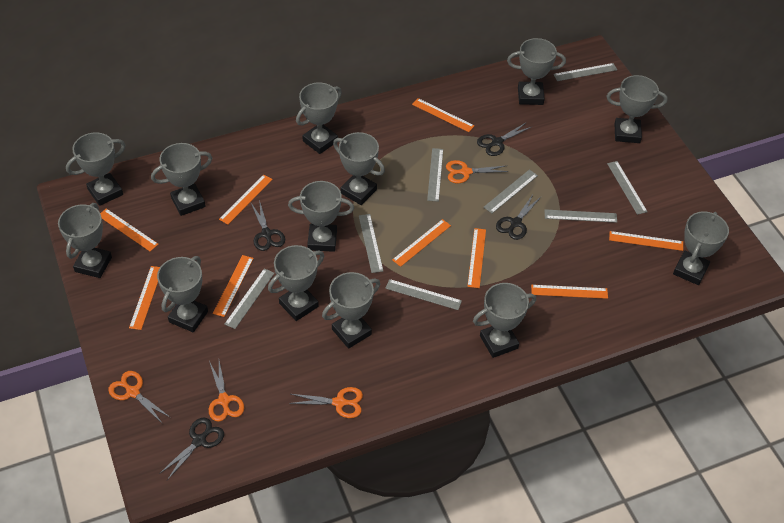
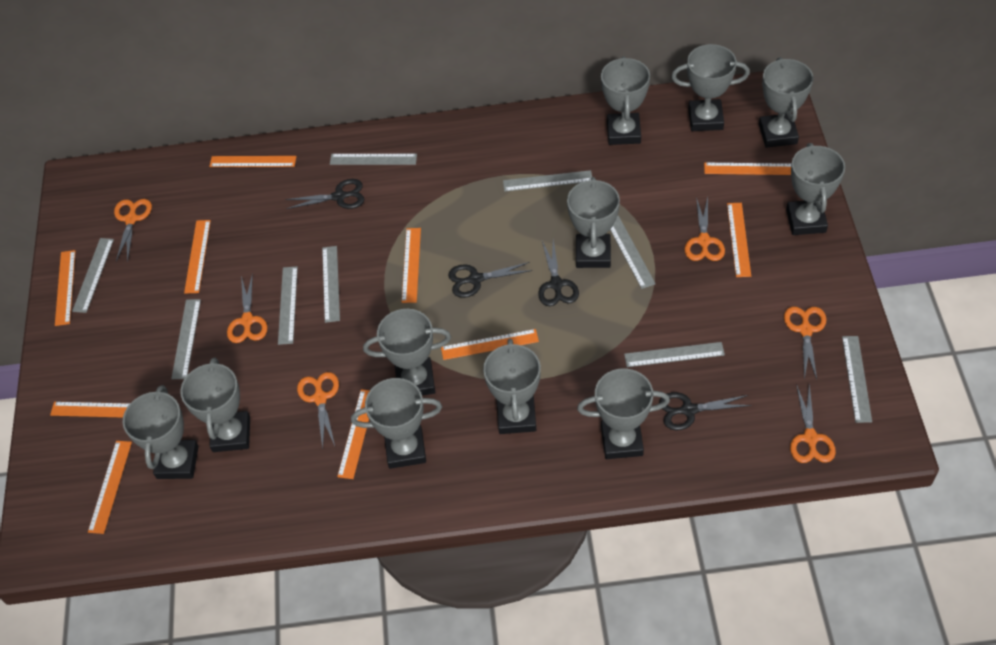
grey ruler: 8 -> 9
grey trophy: 13 -> 11
orange ruler: 9 -> 10
orange scissors: 4 -> 6

